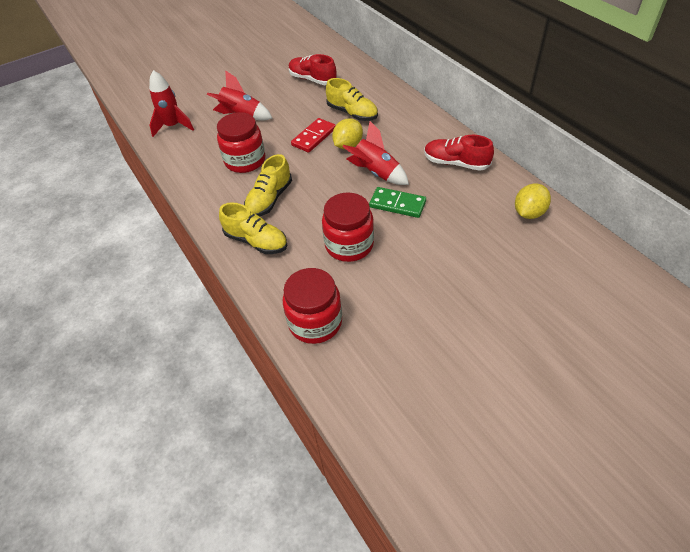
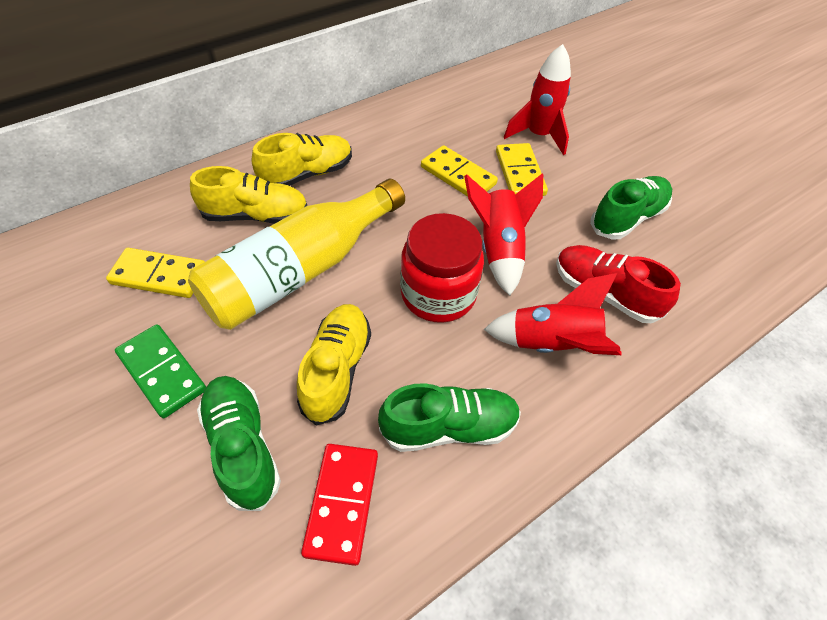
green shoe: 0 -> 3
red jar: 3 -> 1
red shoe: 2 -> 1
yellow bottle: 0 -> 1
yellow domino: 0 -> 3
yellow lemon: 2 -> 0

